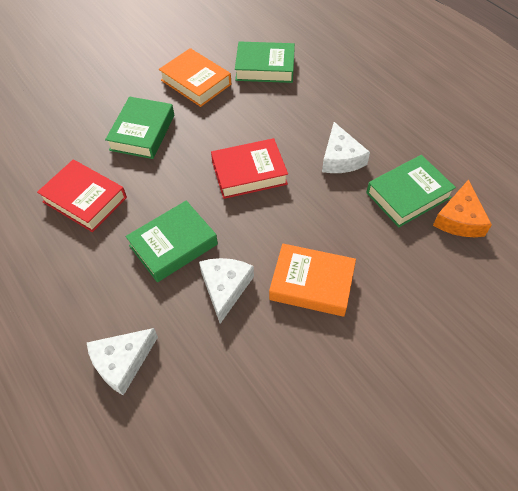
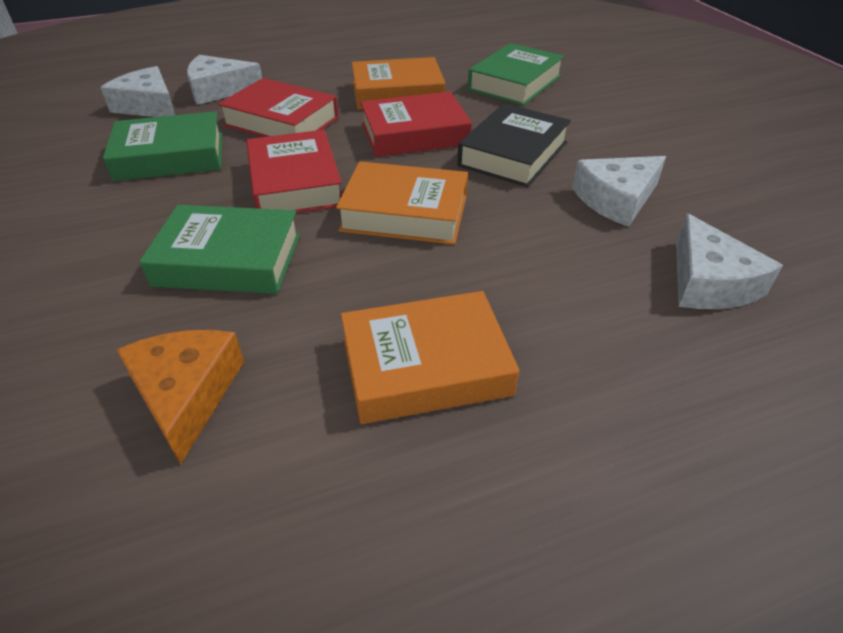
black book: 0 -> 1
green book: 4 -> 3
orange book: 2 -> 3
red book: 2 -> 3
white cheese: 3 -> 4

